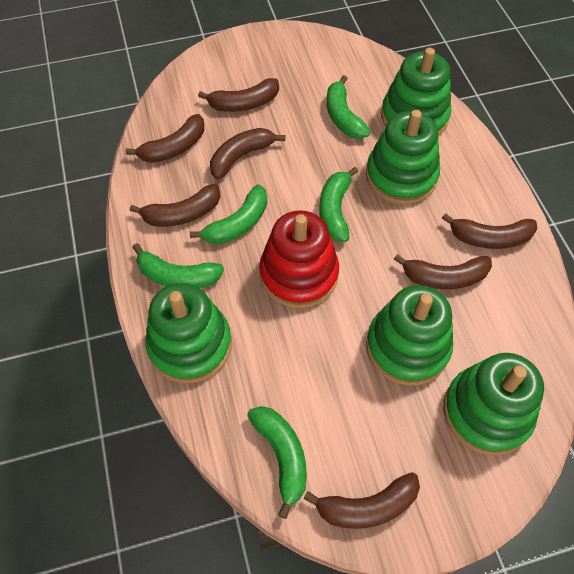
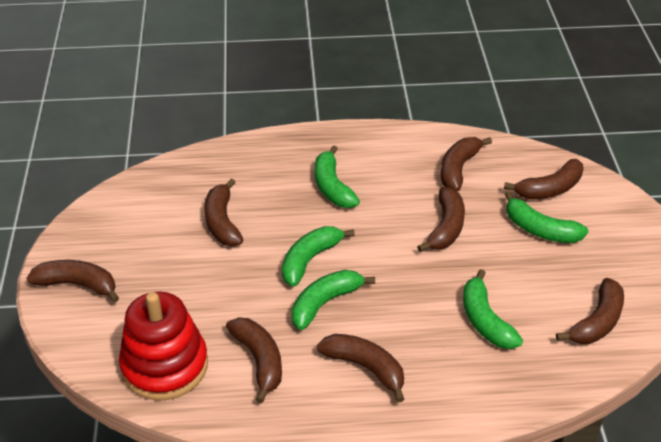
brown banana: 7 -> 8
green stacking toy: 5 -> 0

